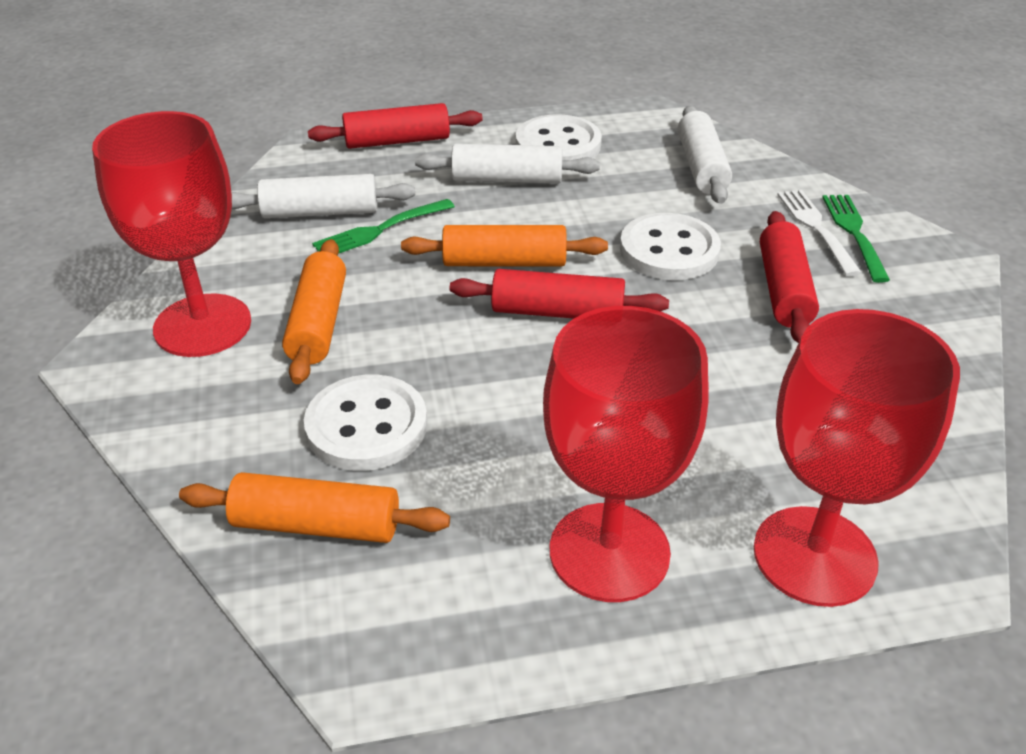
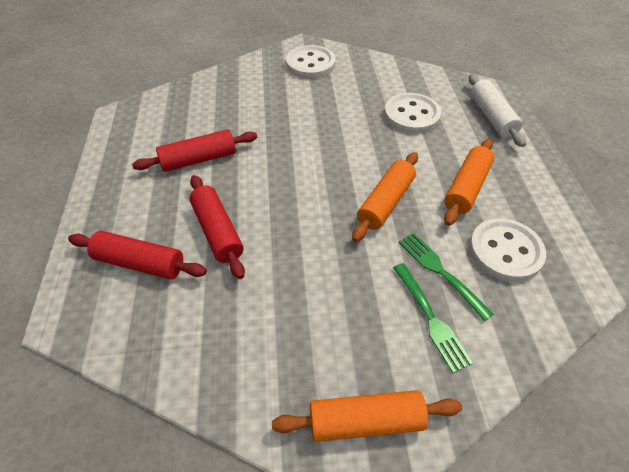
red goblet: 3 -> 0
white fork: 1 -> 0
white rolling pin: 3 -> 1

